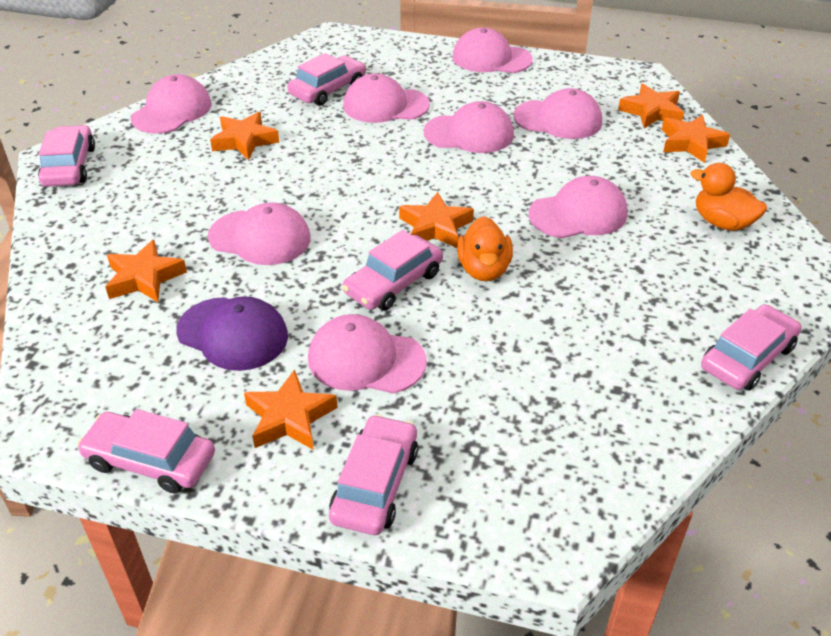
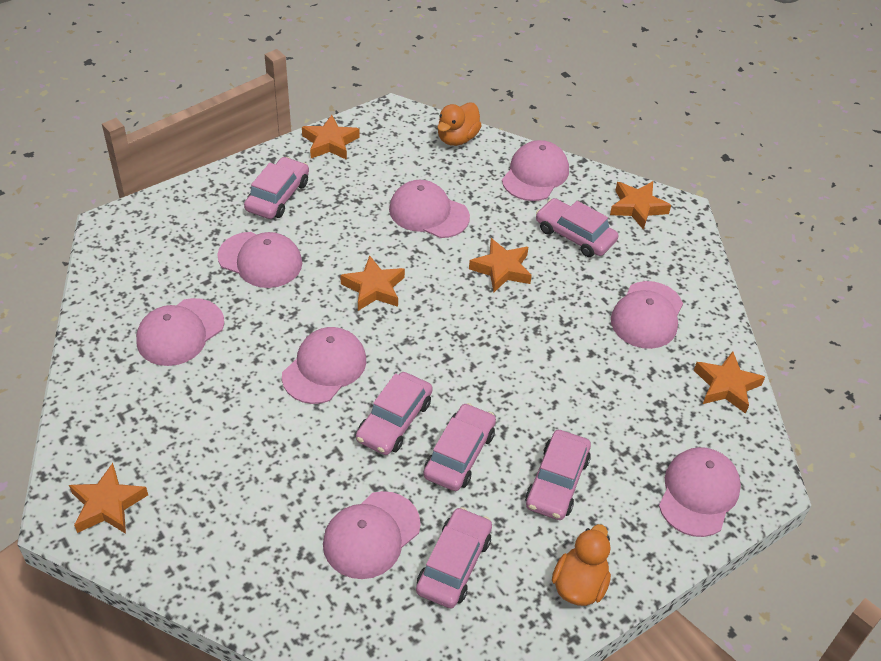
purple cap: 1 -> 0

